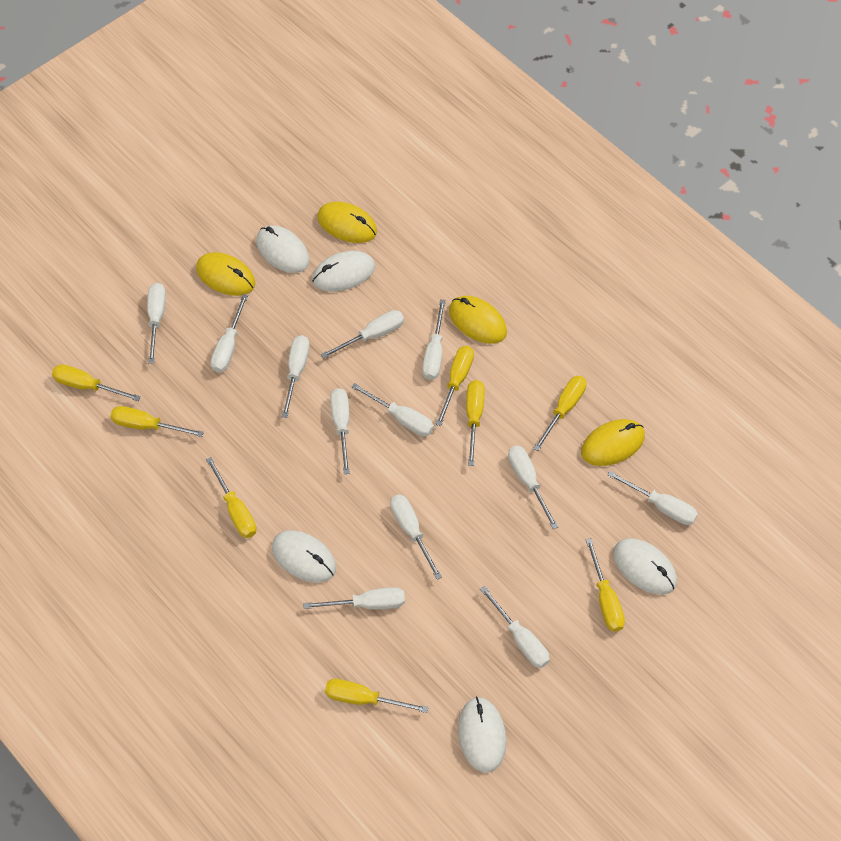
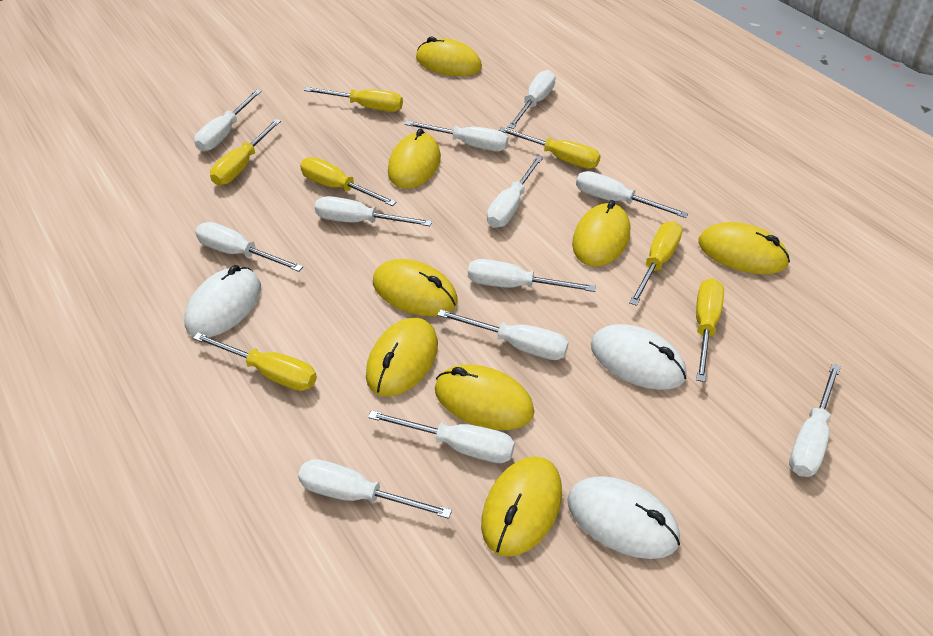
white mouse: 5 -> 3
yellow mouse: 4 -> 8
yellow screwdriver: 8 -> 7

